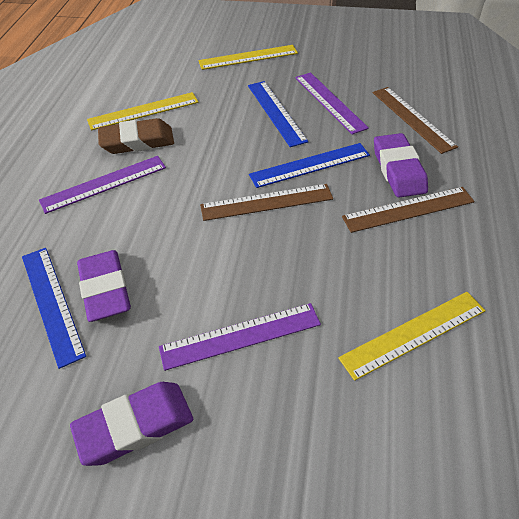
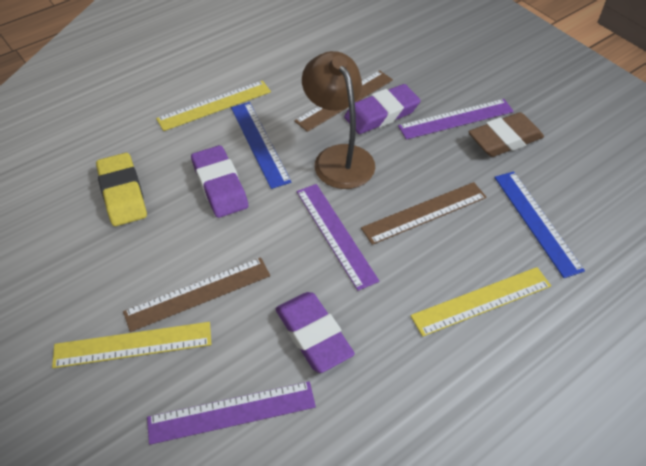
blue ruler: 3 -> 2
brown lamp: 0 -> 1
yellow eraser: 0 -> 1

